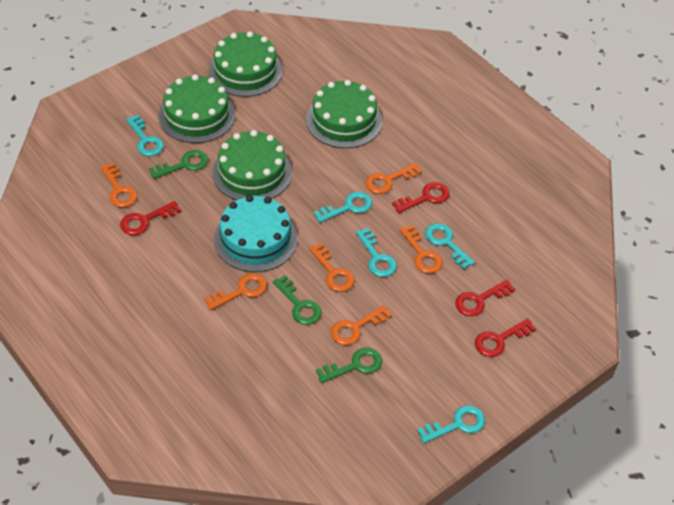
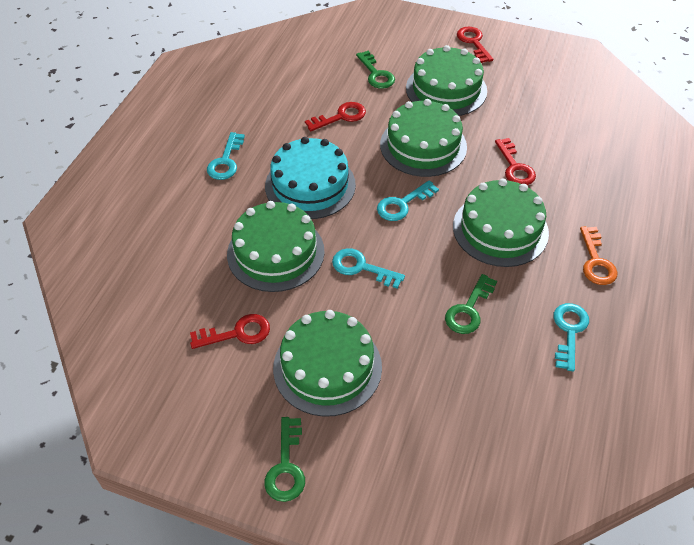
green cake: 4 -> 5
orange key: 6 -> 1
turquoise key: 5 -> 4

